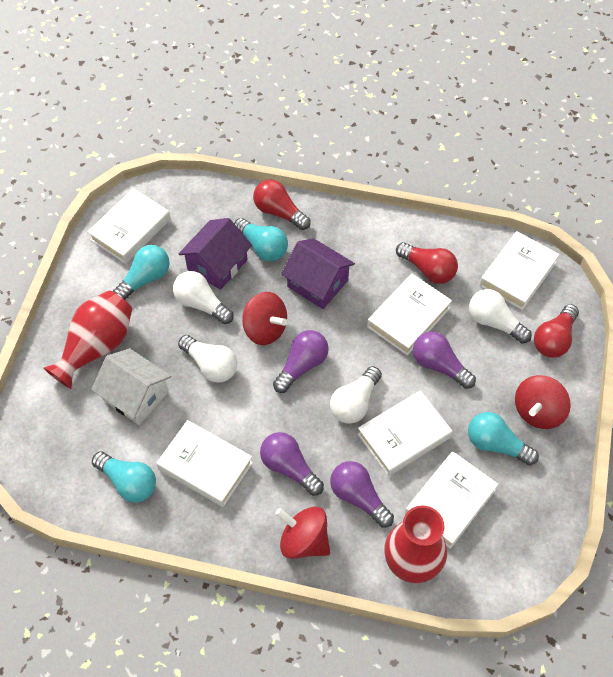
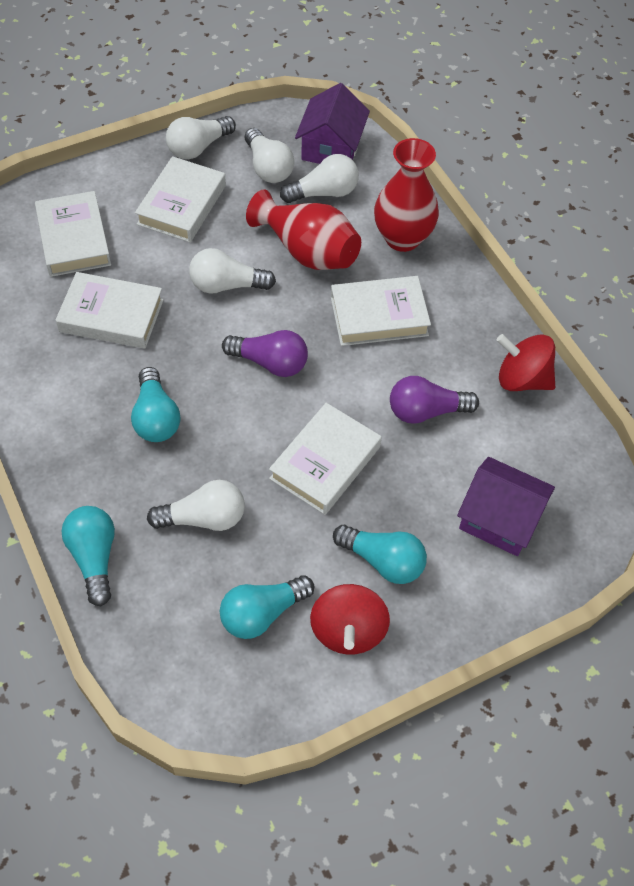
purple light bulb: 4 -> 2
red light bulb: 3 -> 0
red spinning top: 3 -> 2
white book: 6 -> 5
white house: 1 -> 0
white light bulb: 4 -> 5

